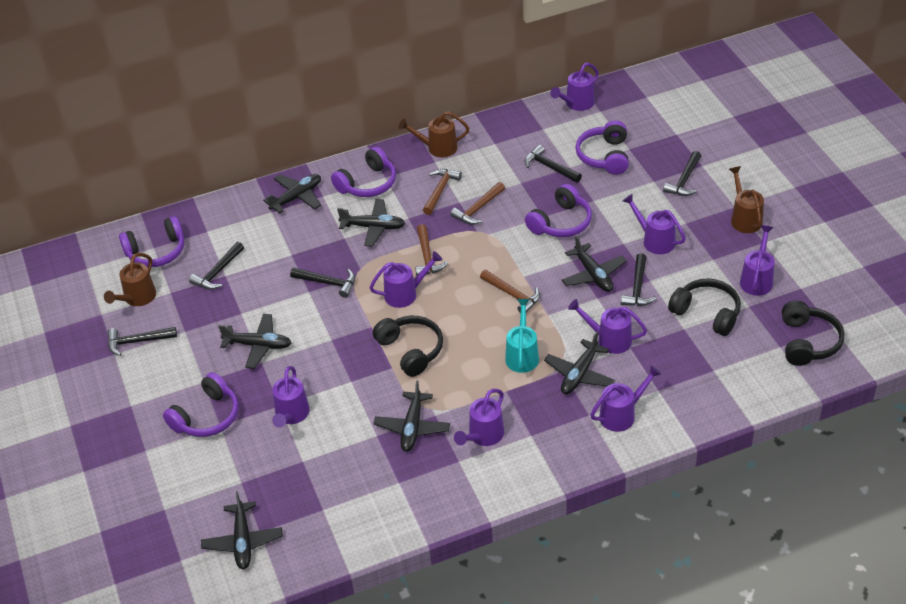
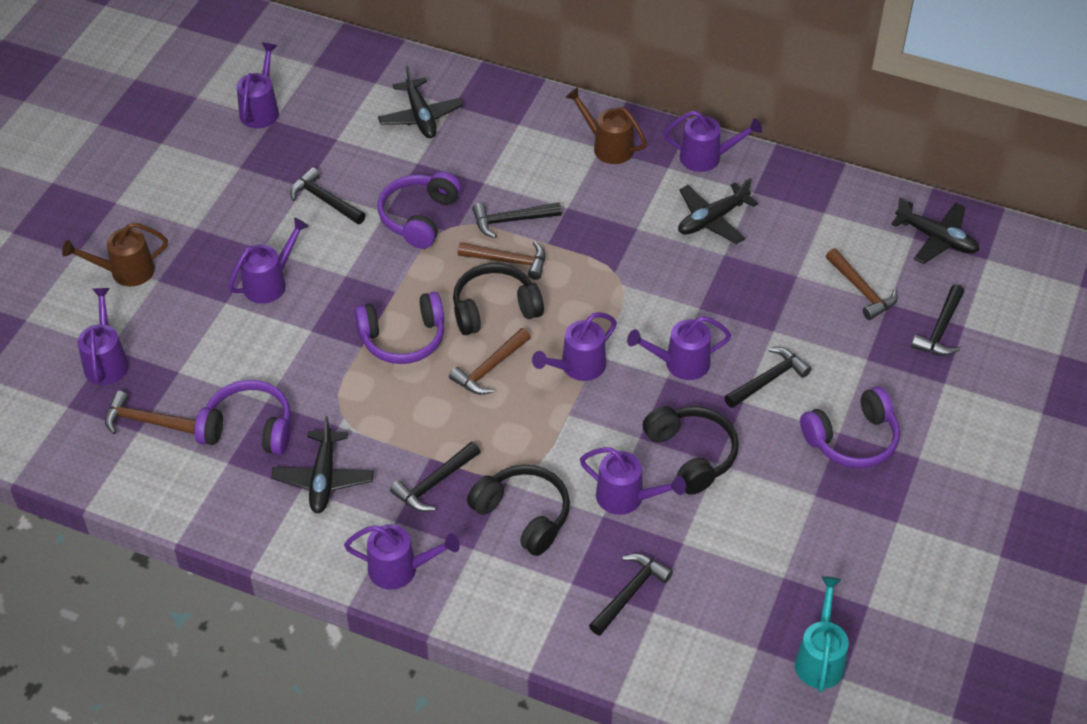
black plane: 7 -> 4
brown watering can: 3 -> 2
purple headphones: 5 -> 4

